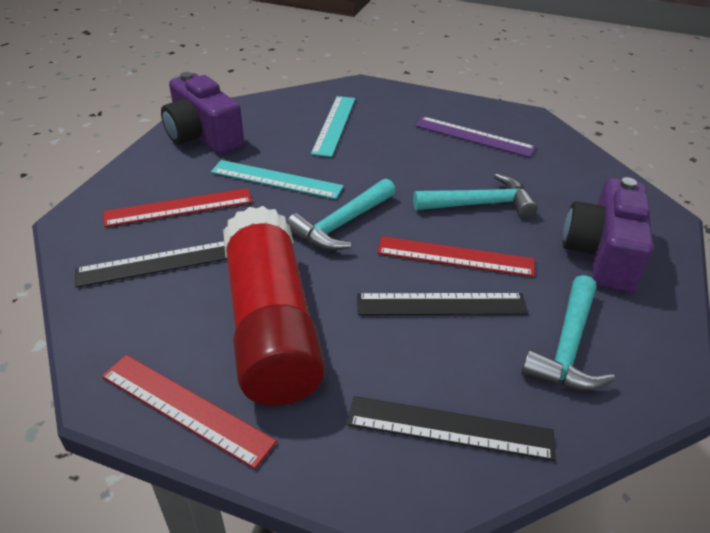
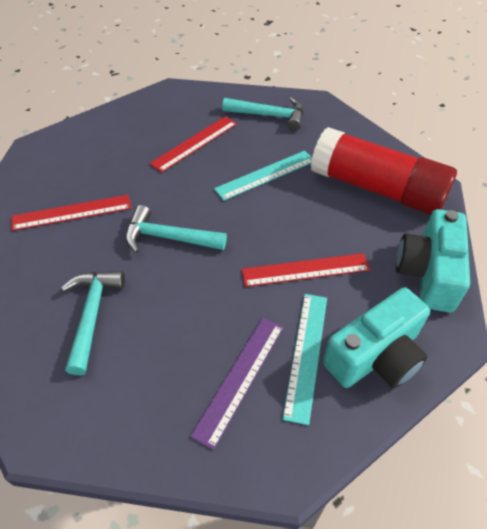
black ruler: 3 -> 0
purple camera: 2 -> 0
turquoise camera: 0 -> 2

